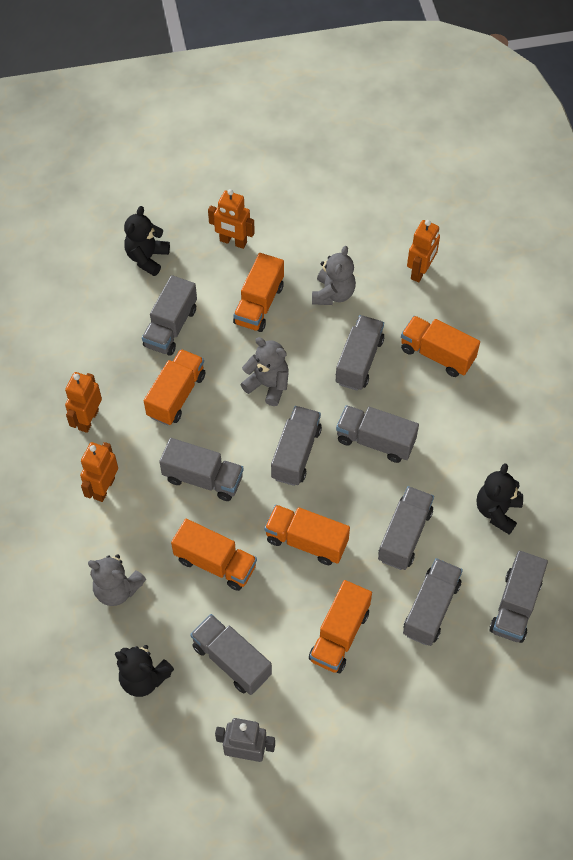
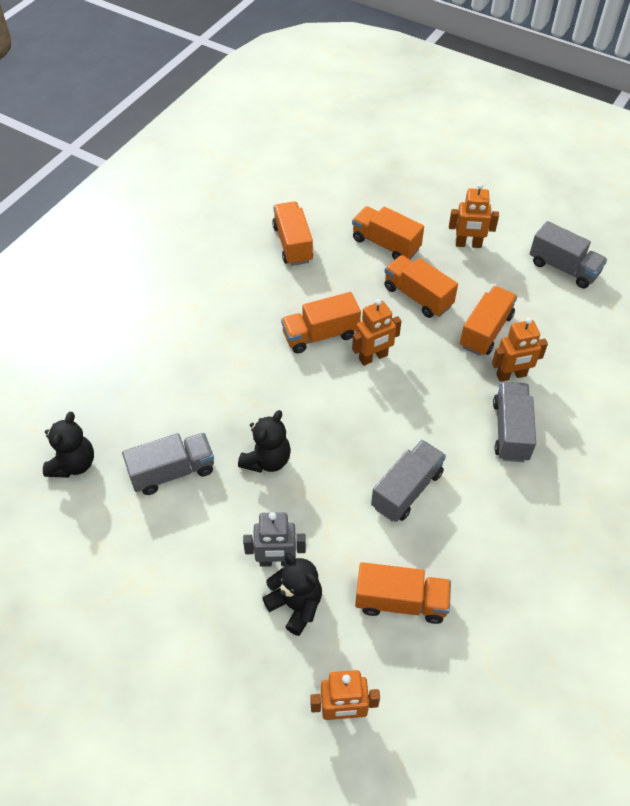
grey teddy bear: 3 -> 0
grey truck: 9 -> 4

